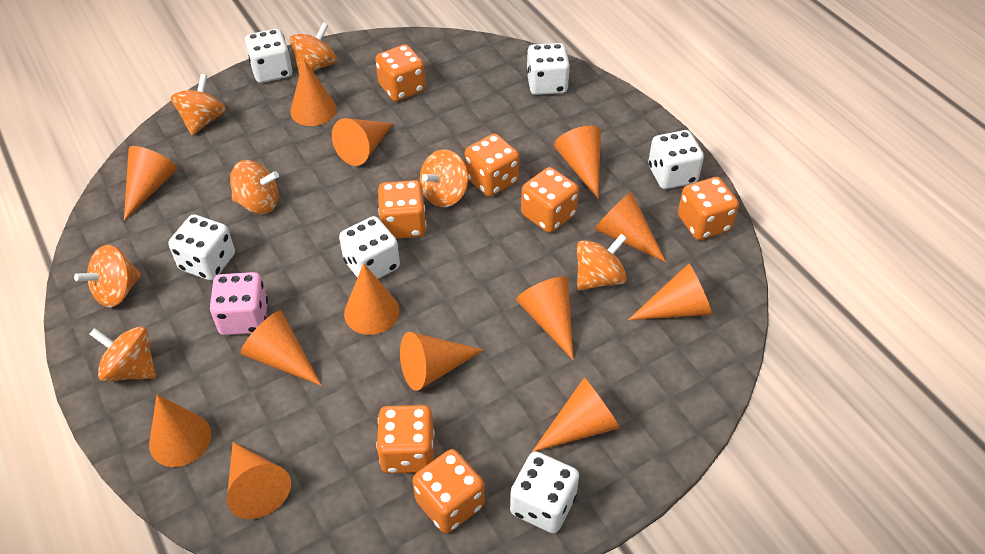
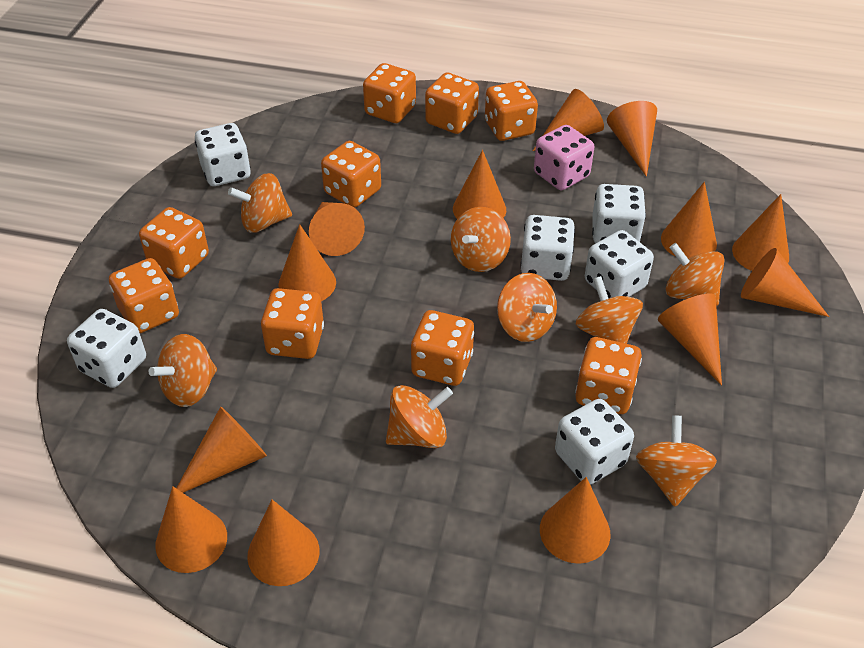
orange dice: 7 -> 9
orange spinning top: 7 -> 8

